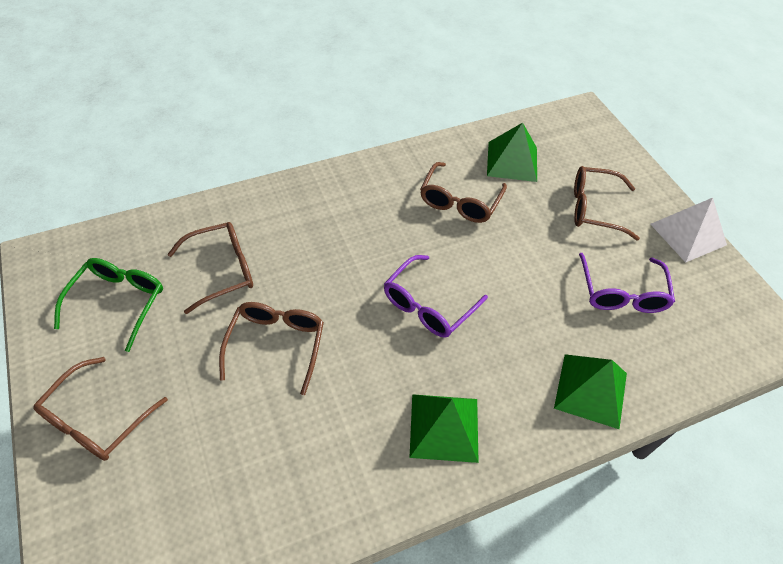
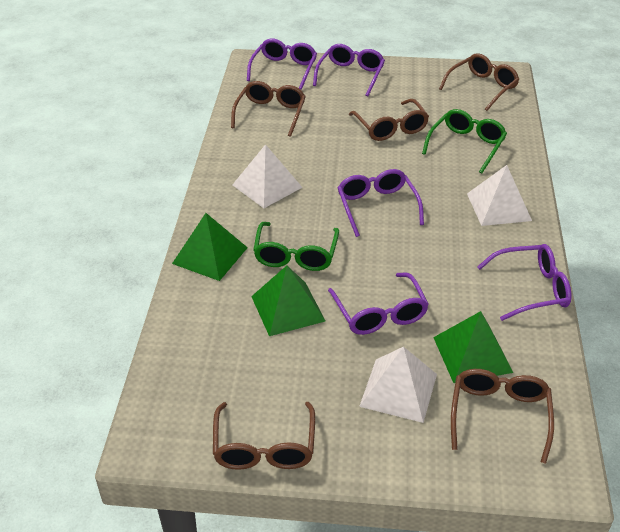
green glasses: 1 -> 2
purple glasses: 2 -> 5
white pyramid: 1 -> 3

